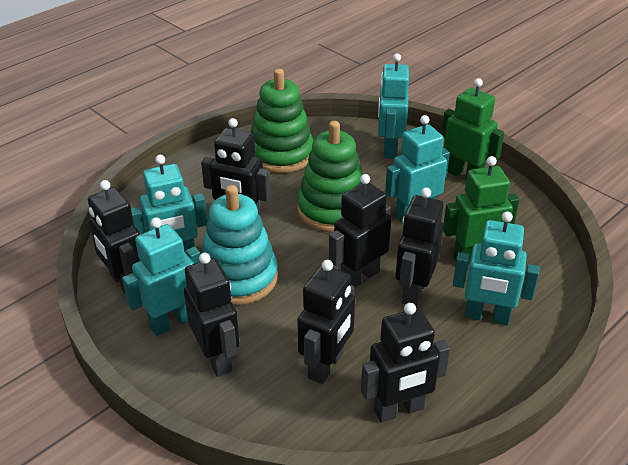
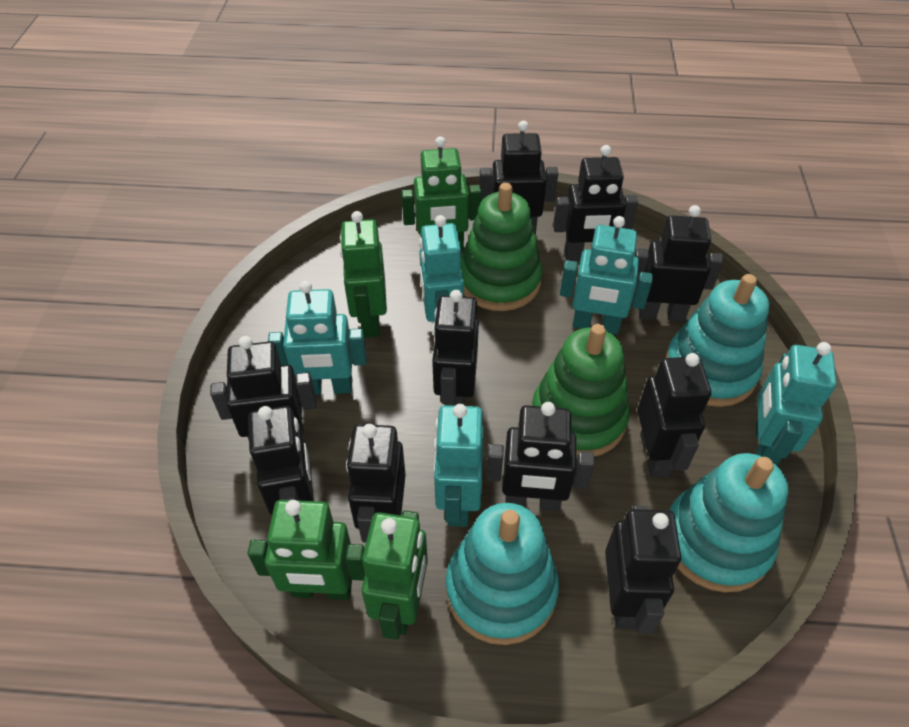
black robot: 7 -> 10
green robot: 2 -> 4
turquoise stacking toy: 1 -> 3

